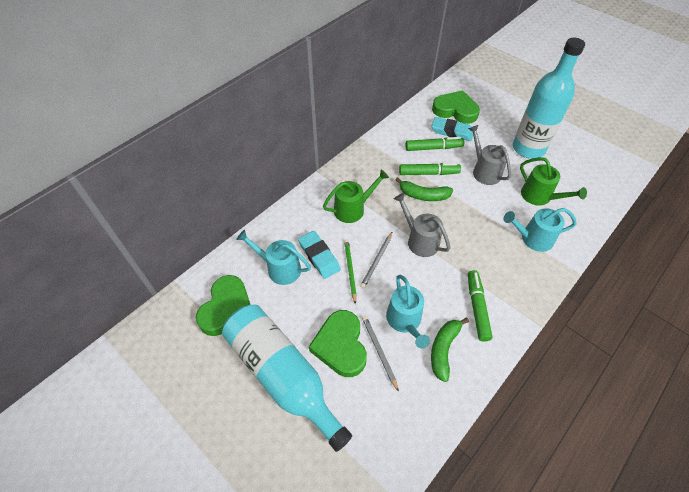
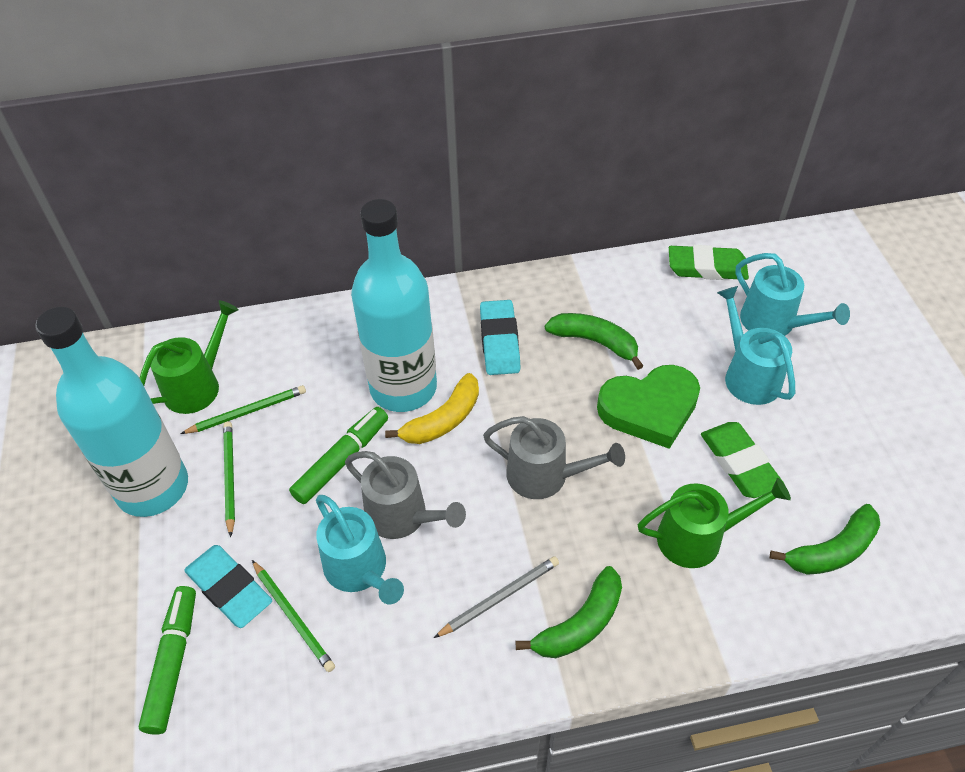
green banana: 2 -> 3
green eraser: 0 -> 2
green heart: 3 -> 1
green marker: 3 -> 2
green pencil: 1 -> 3
grey pencil: 2 -> 1
yellow banana: 0 -> 1

